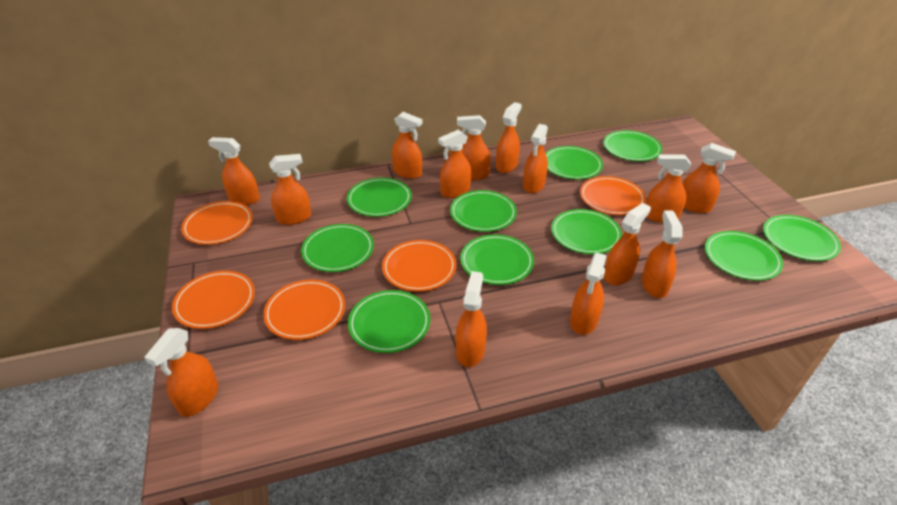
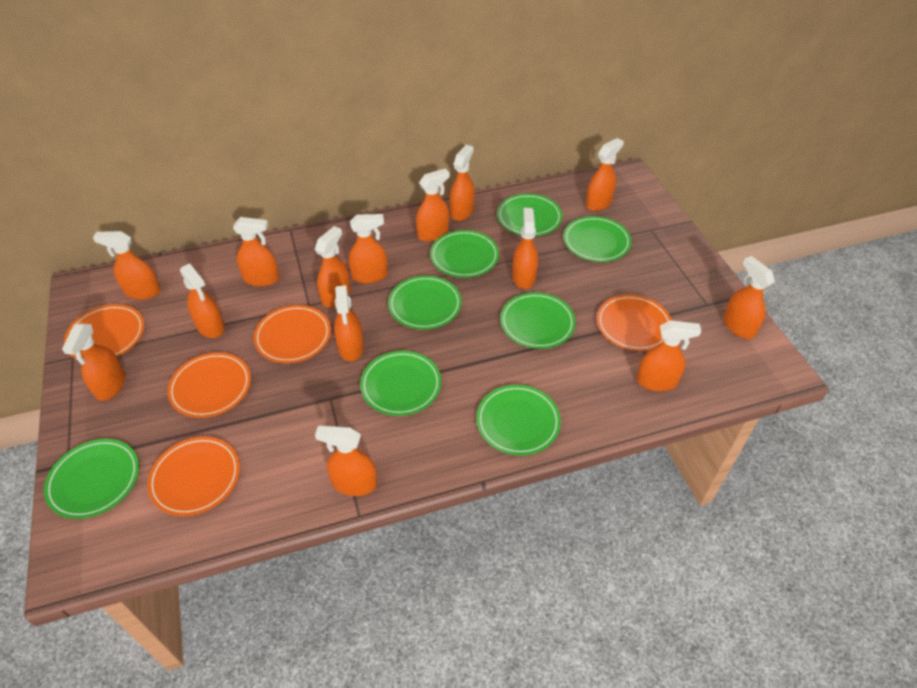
green plate: 10 -> 8

